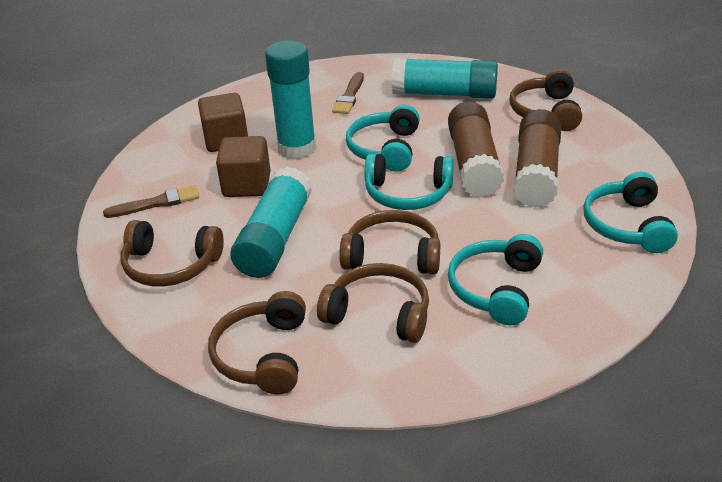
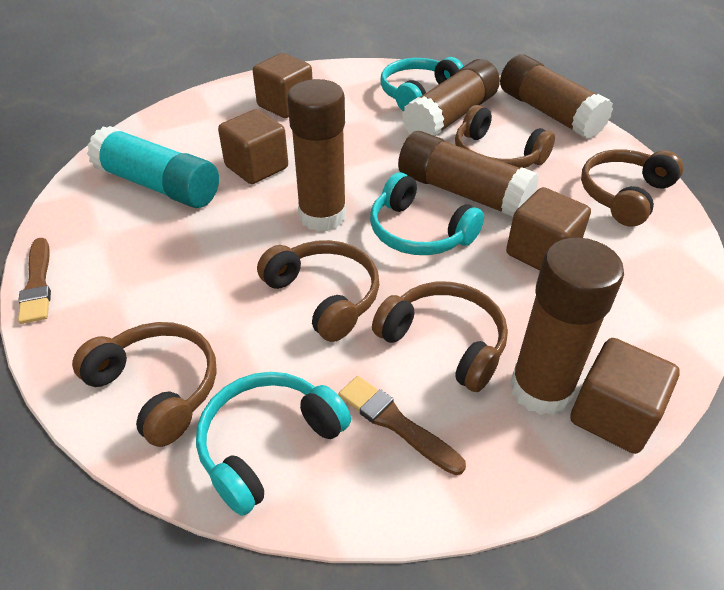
brown cube: 2 -> 4
brown glue stick: 2 -> 5
turquoise glue stick: 3 -> 1
turquoise headphones: 4 -> 3

